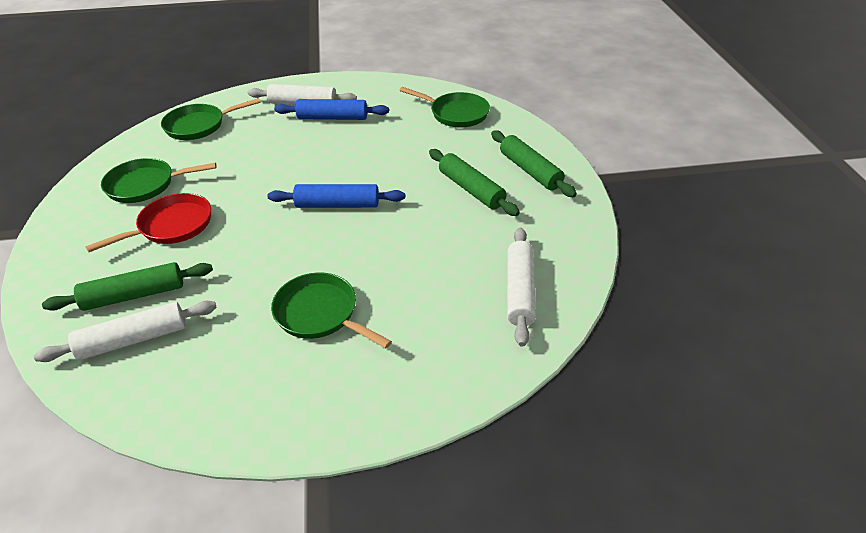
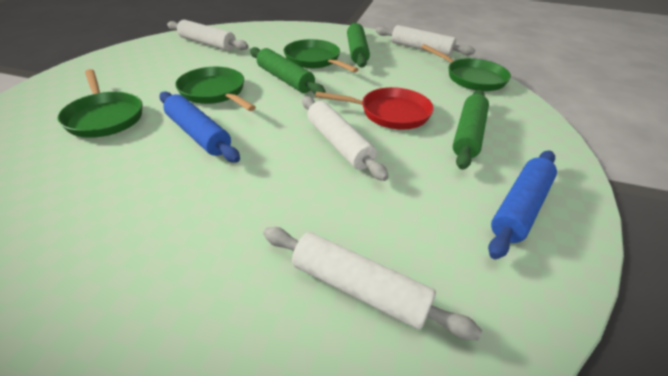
white rolling pin: 3 -> 4

